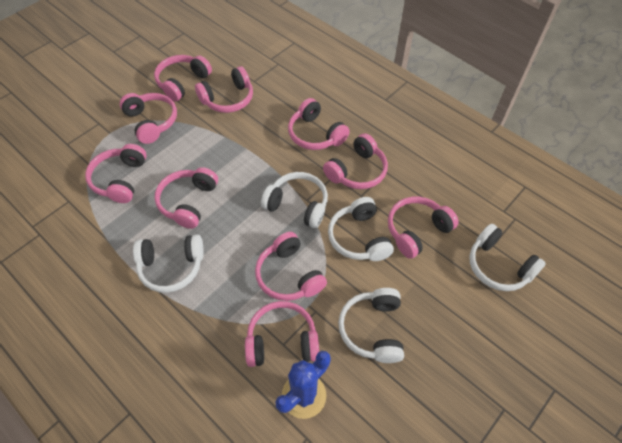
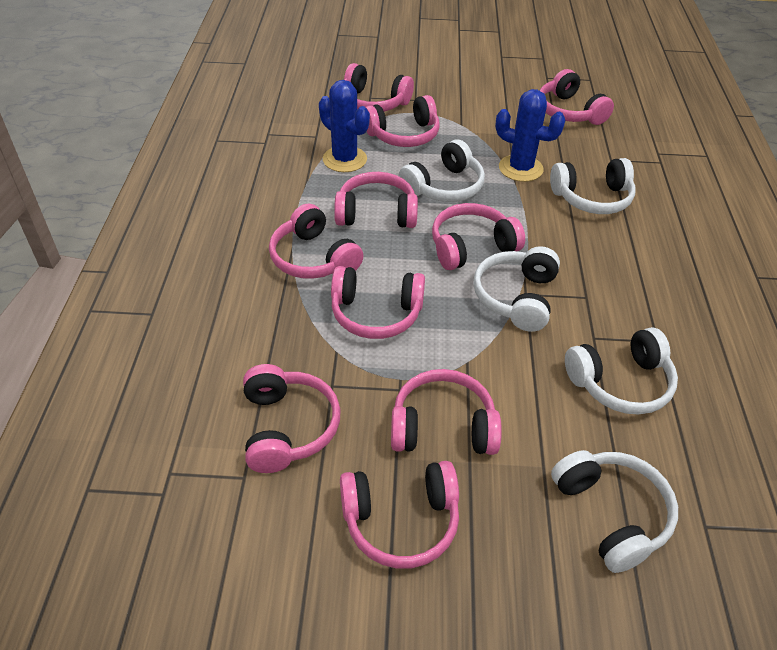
blue cactus: 1 -> 2

